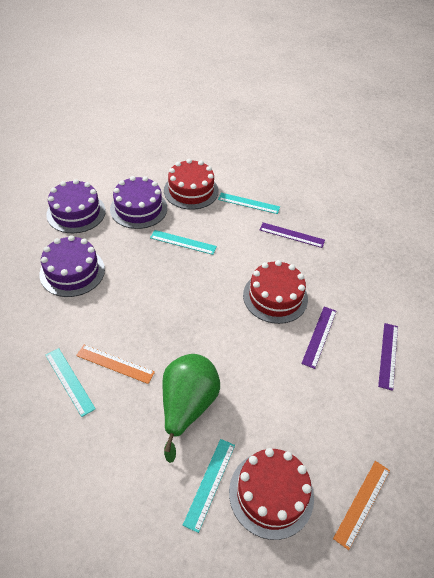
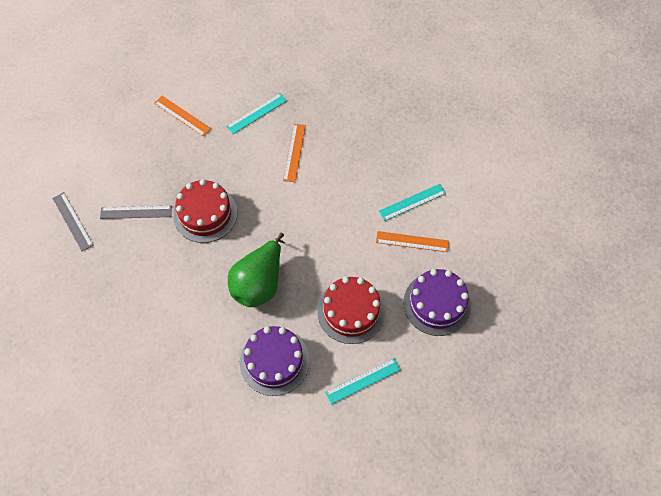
grey ruler: 0 -> 2
orange ruler: 2 -> 3
purple cake: 3 -> 2
purple ruler: 3 -> 0
red cake: 3 -> 2
turquoise ruler: 4 -> 3

